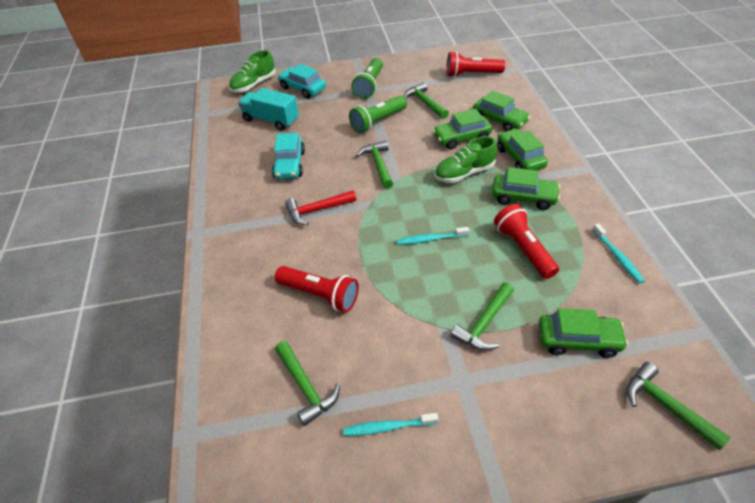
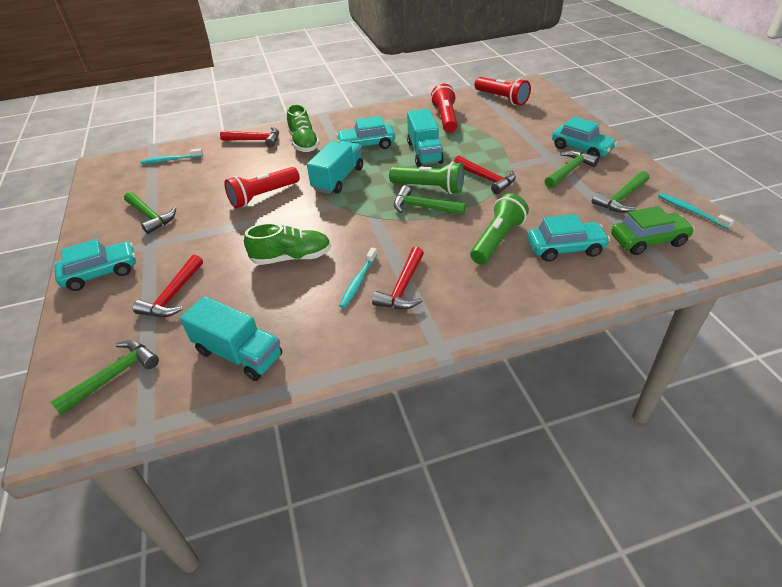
green car: 5 -> 1
red hammer: 1 -> 4
turquoise car: 2 -> 4
turquoise truck: 1 -> 3

